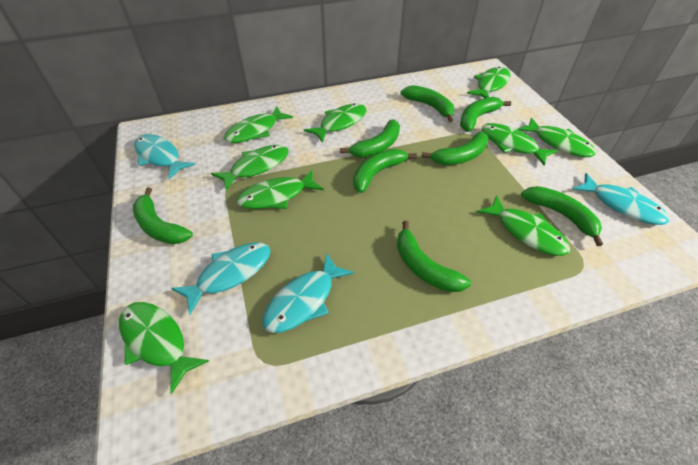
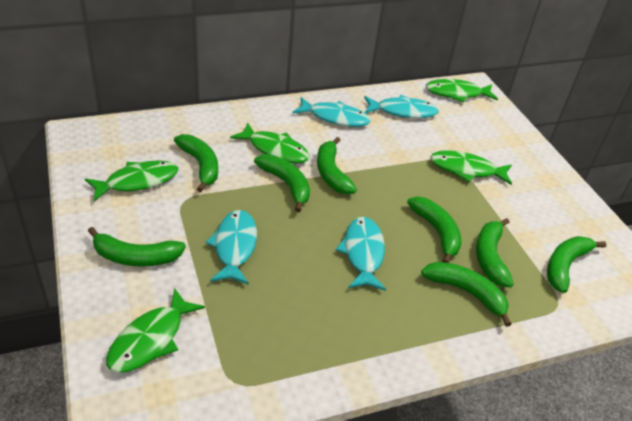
green fish: 9 -> 5

